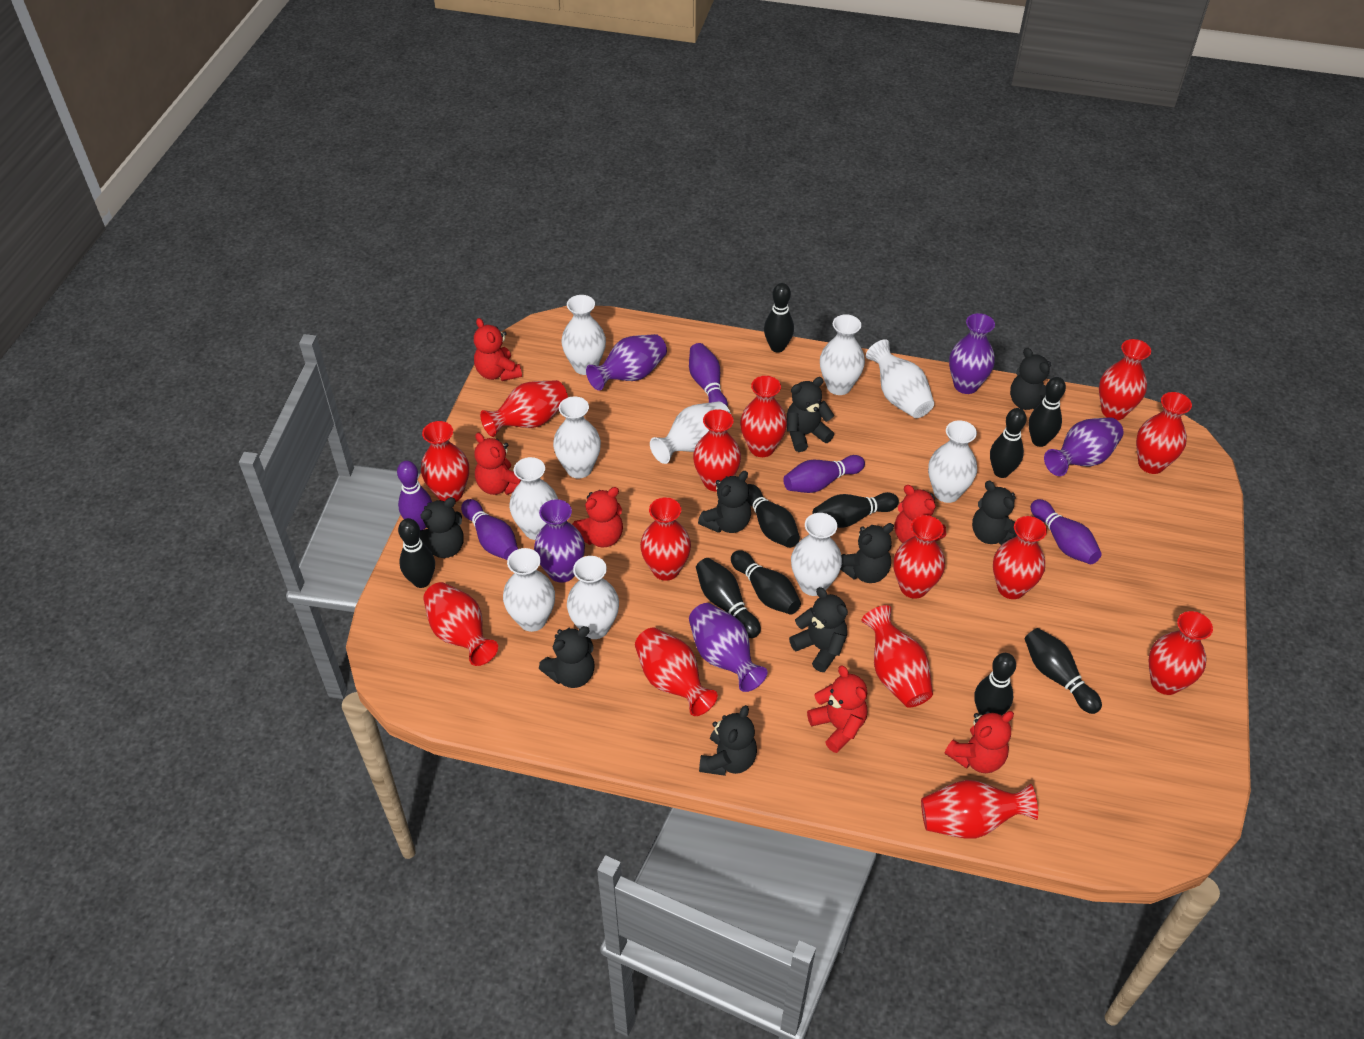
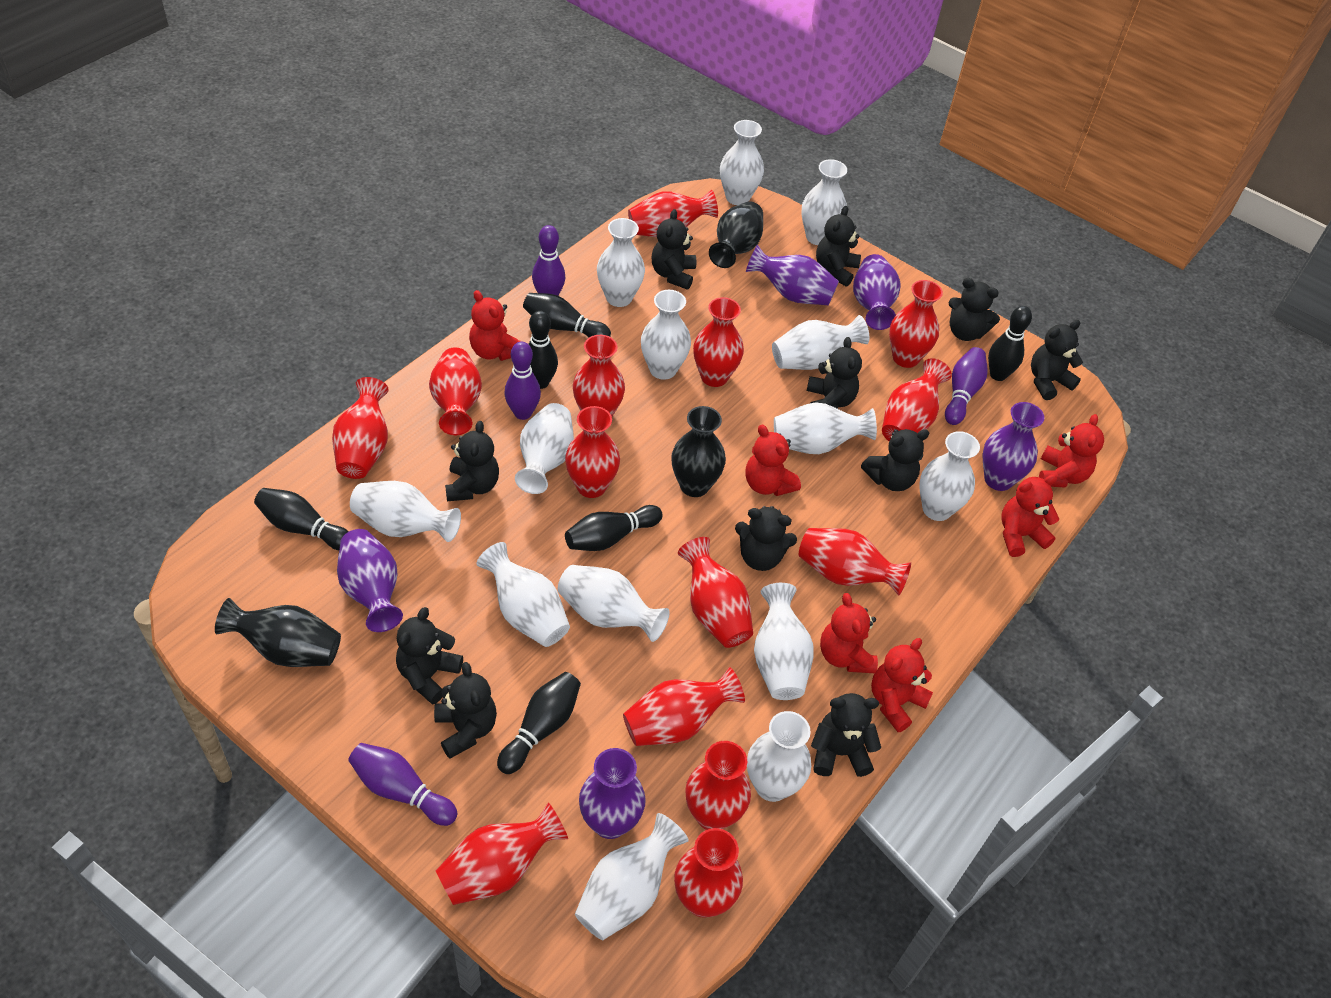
black bowling pin: 10 -> 6
black teddy bear: 9 -> 11
black vase: 0 -> 3
purple bowling pin: 5 -> 4
white vase: 10 -> 14

